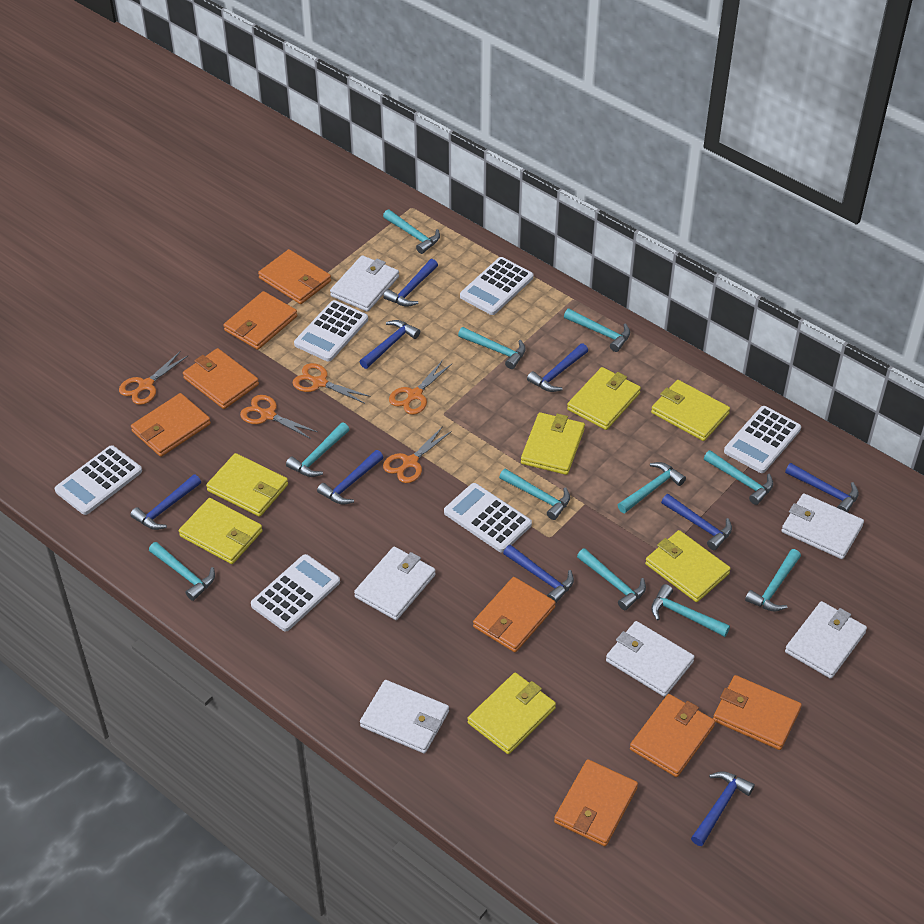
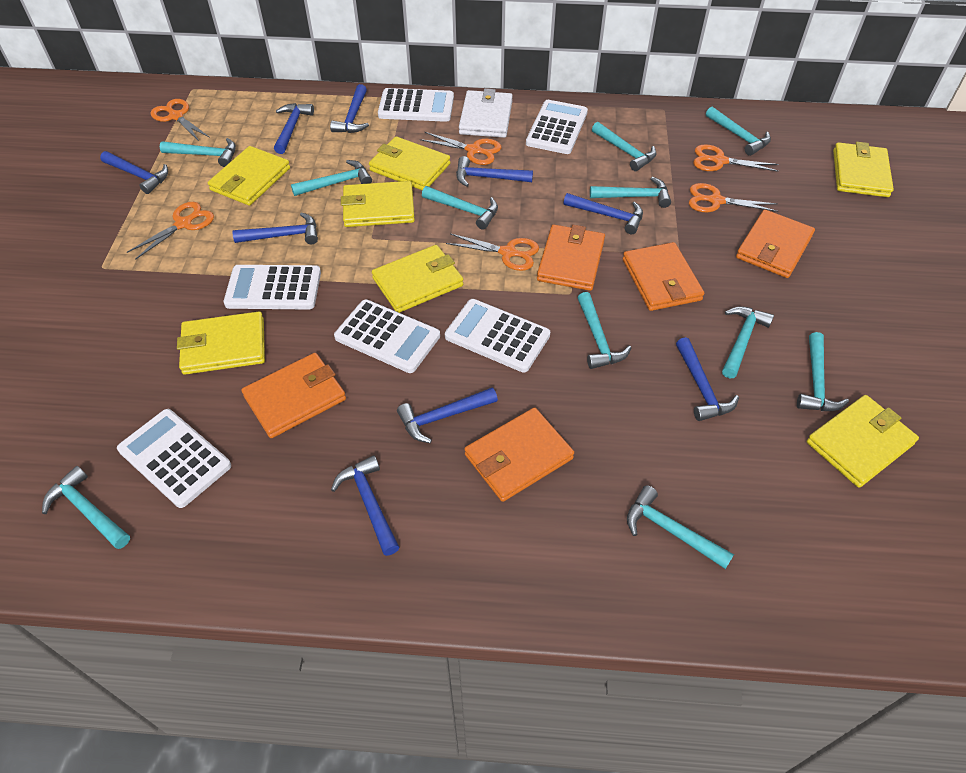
orange scissors: 5 -> 6
orange wallet: 8 -> 5
white wallet: 6 -> 1

